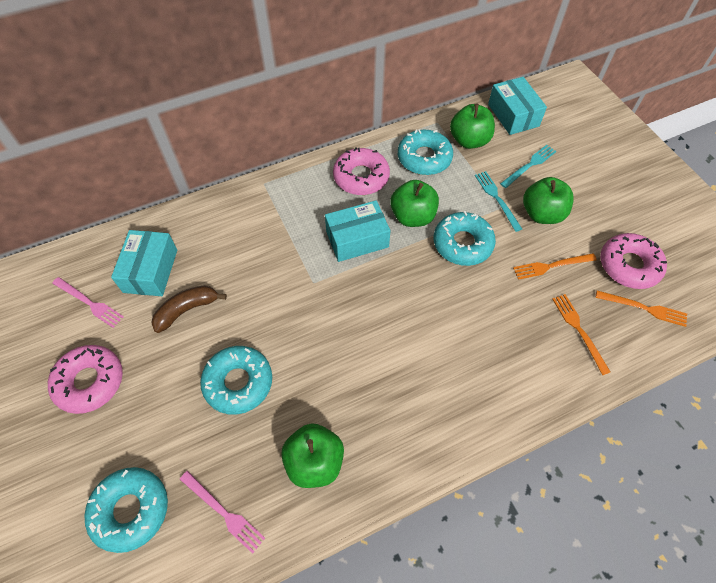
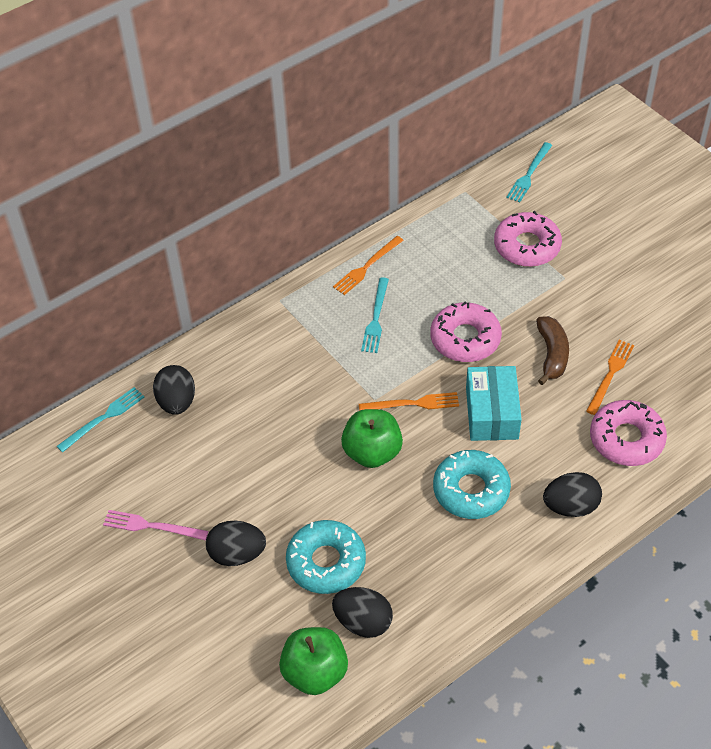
black egg: 0 -> 4
green apple: 4 -> 2
pink fork: 2 -> 1
turquoise box: 3 -> 1
turquoise donut: 4 -> 2
turquoise fork: 2 -> 3

